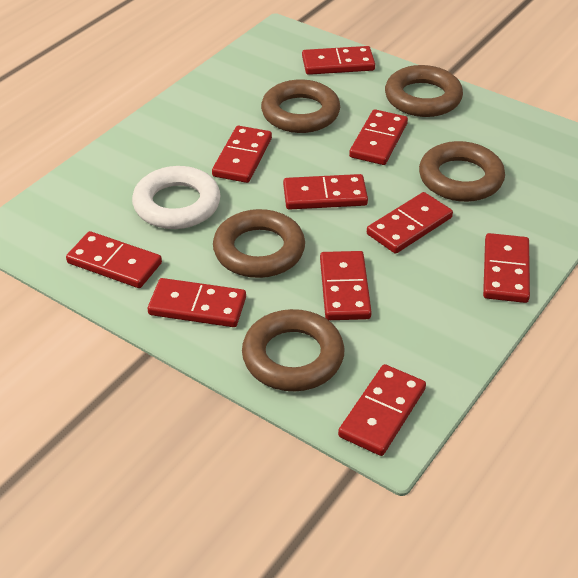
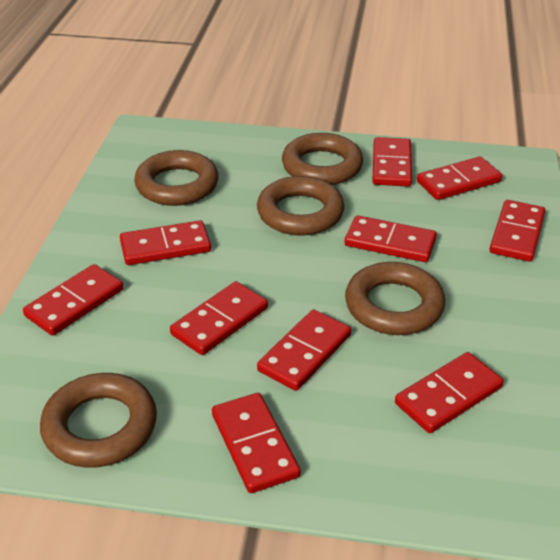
white ring: 1 -> 0

